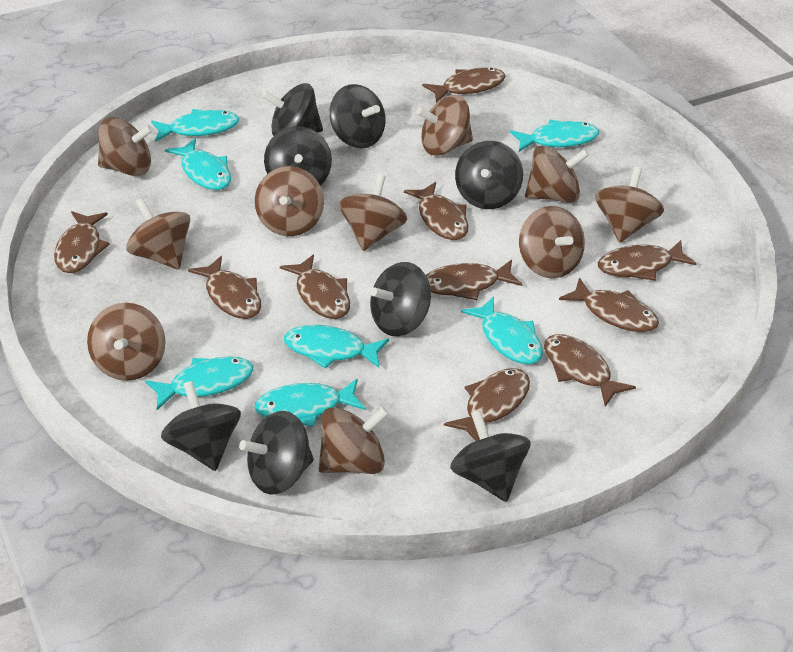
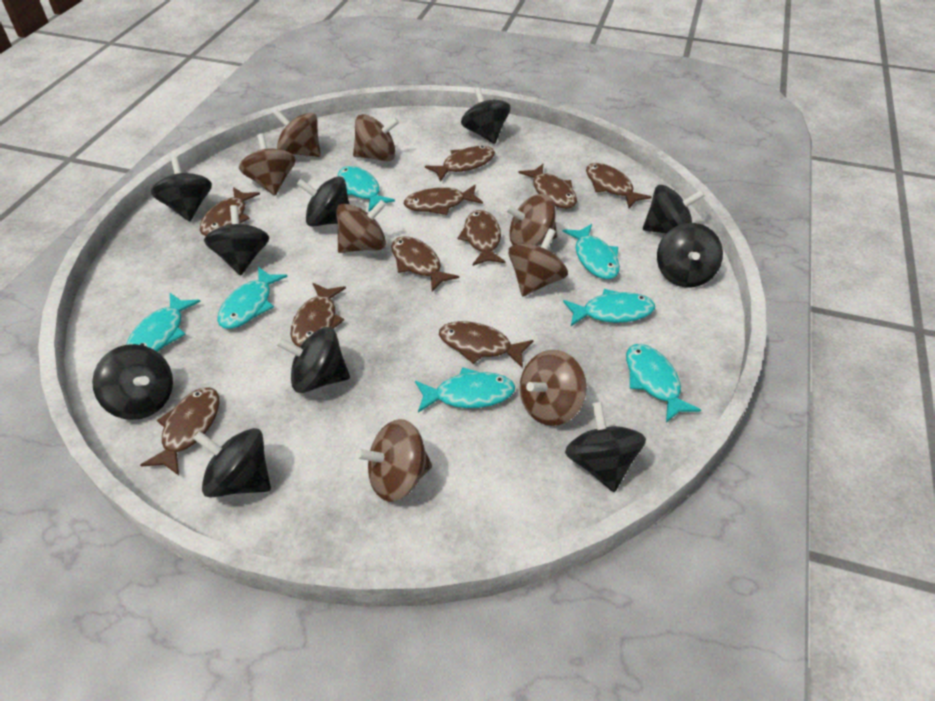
black spinning top: 8 -> 10
brown spinning top: 10 -> 8

